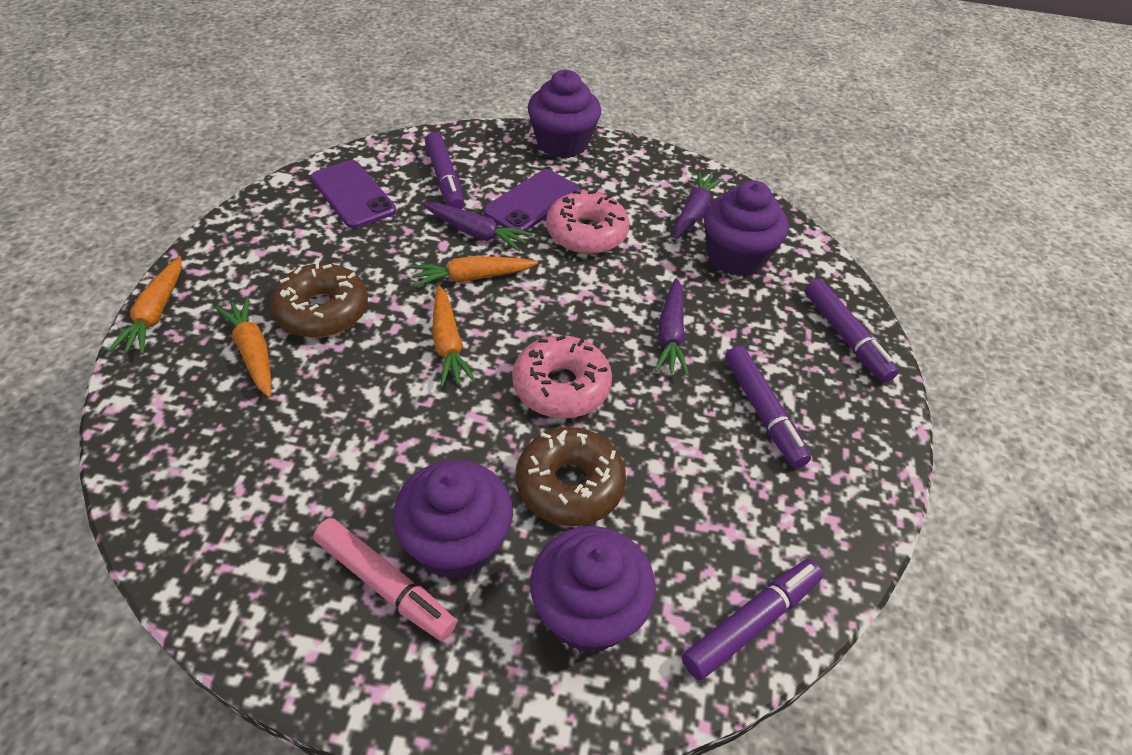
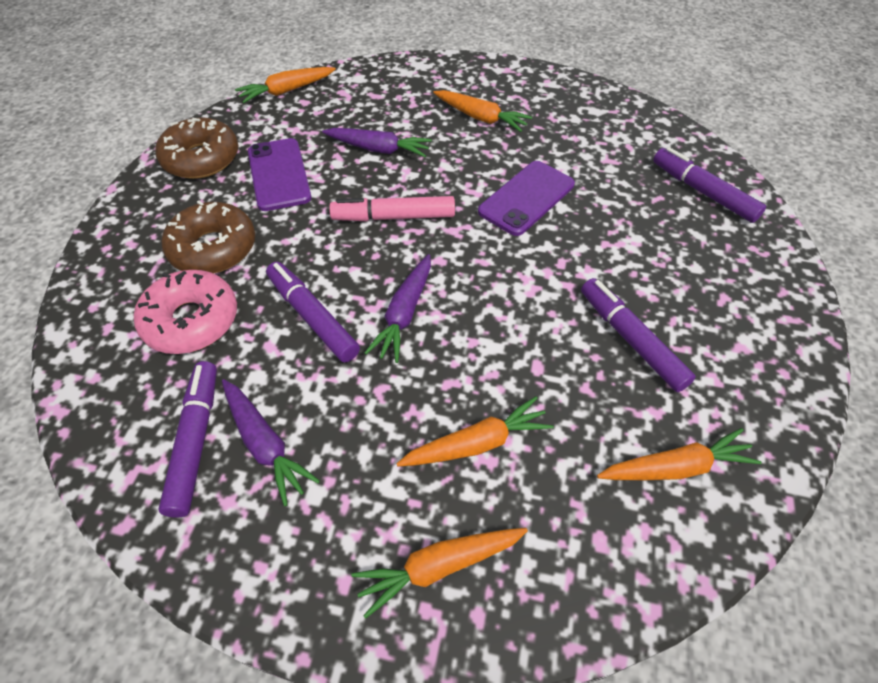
orange carrot: 4 -> 5
pink donut: 2 -> 1
purple cupcake: 4 -> 0

